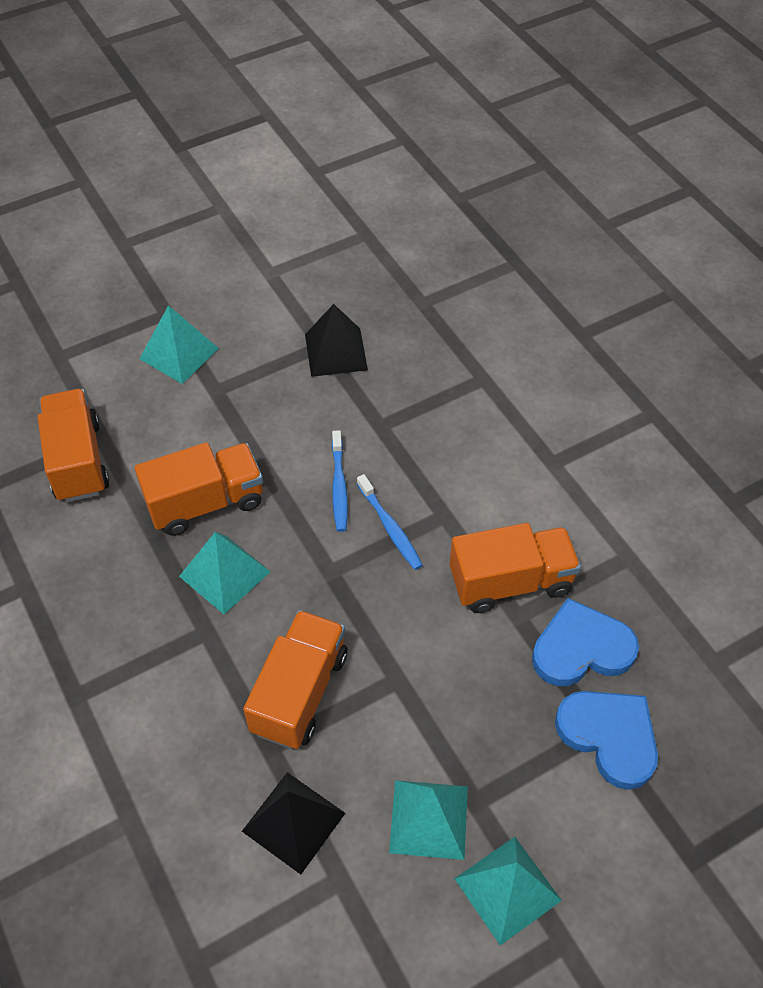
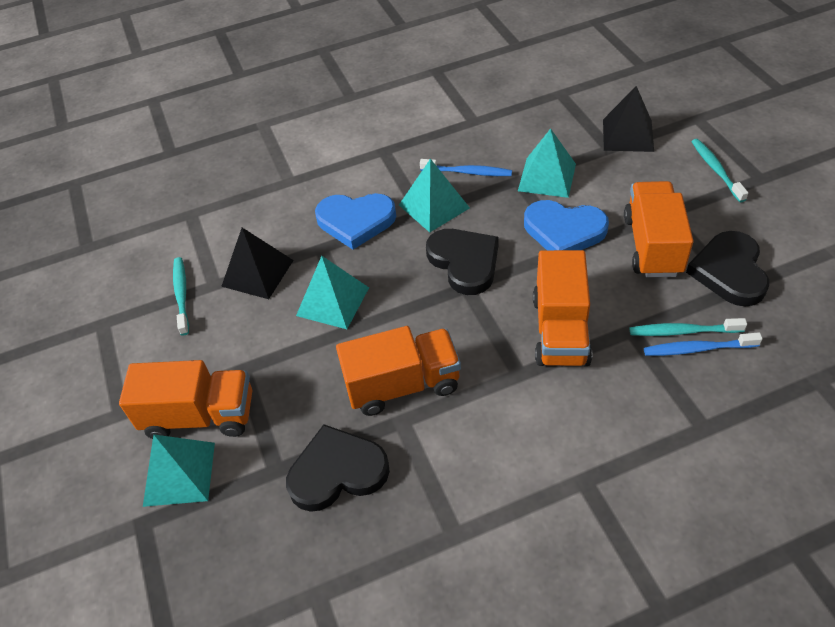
black heart: 0 -> 3
turquoise toothbrush: 0 -> 3

